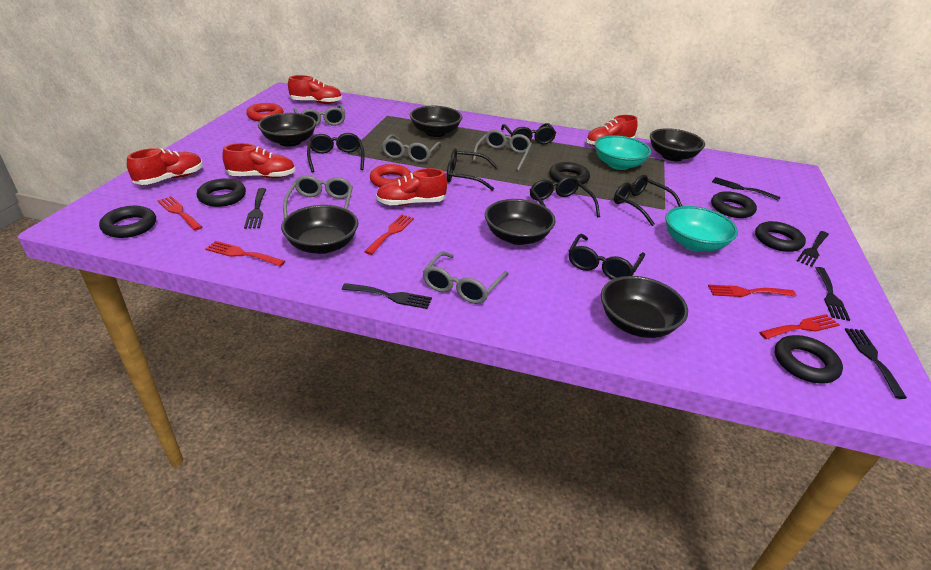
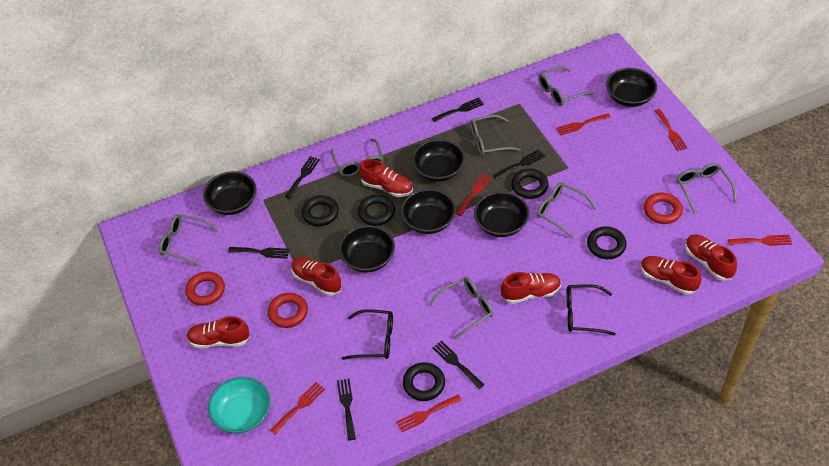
black glasses: 6 -> 2
black ring: 6 -> 5
grey glasses: 5 -> 7
red fork: 5 -> 6
red ring: 2 -> 3
red shoe: 5 -> 6
turquoise bowl: 2 -> 1

